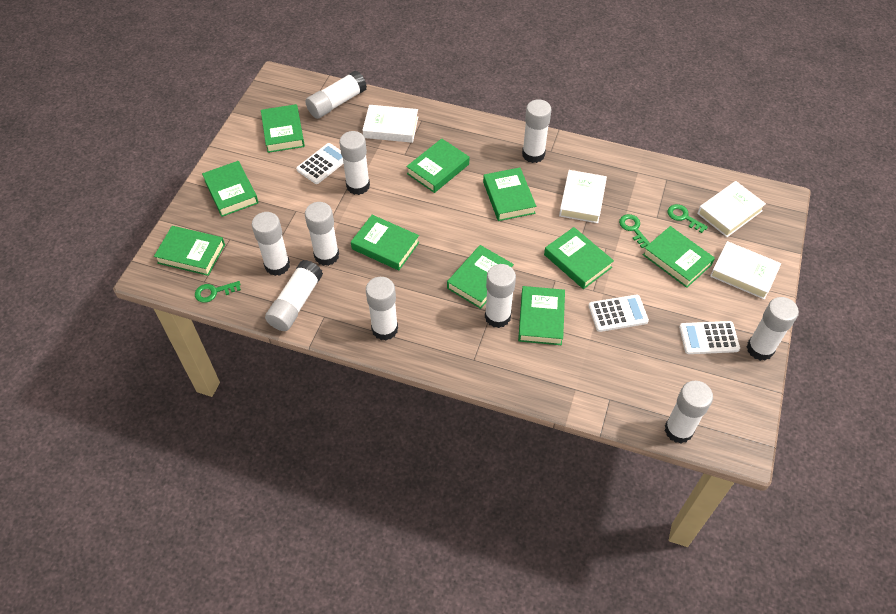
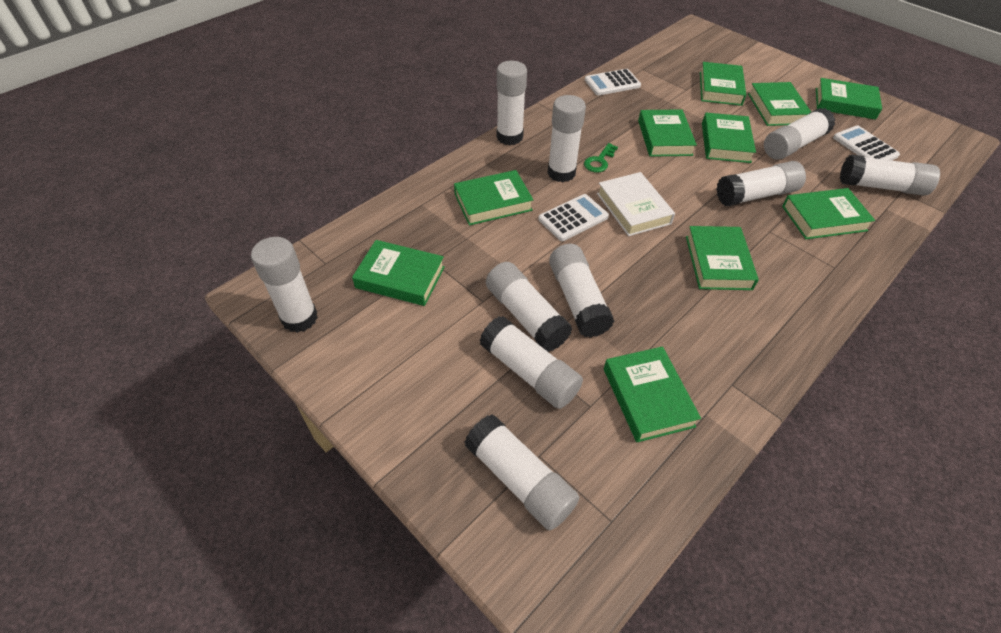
green key: 3 -> 1
white book: 4 -> 1

